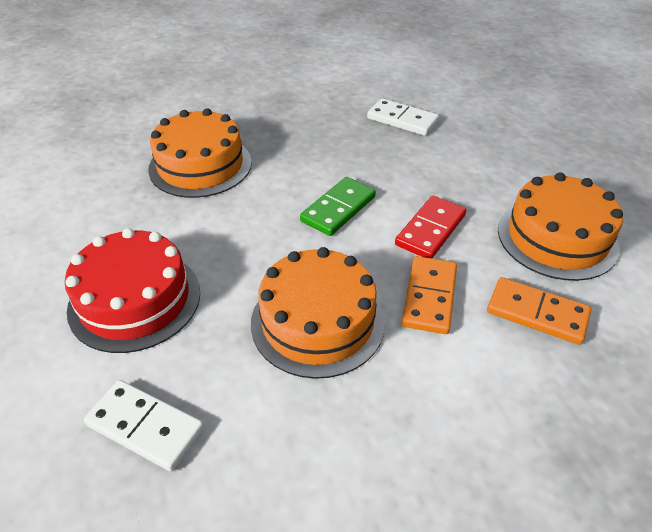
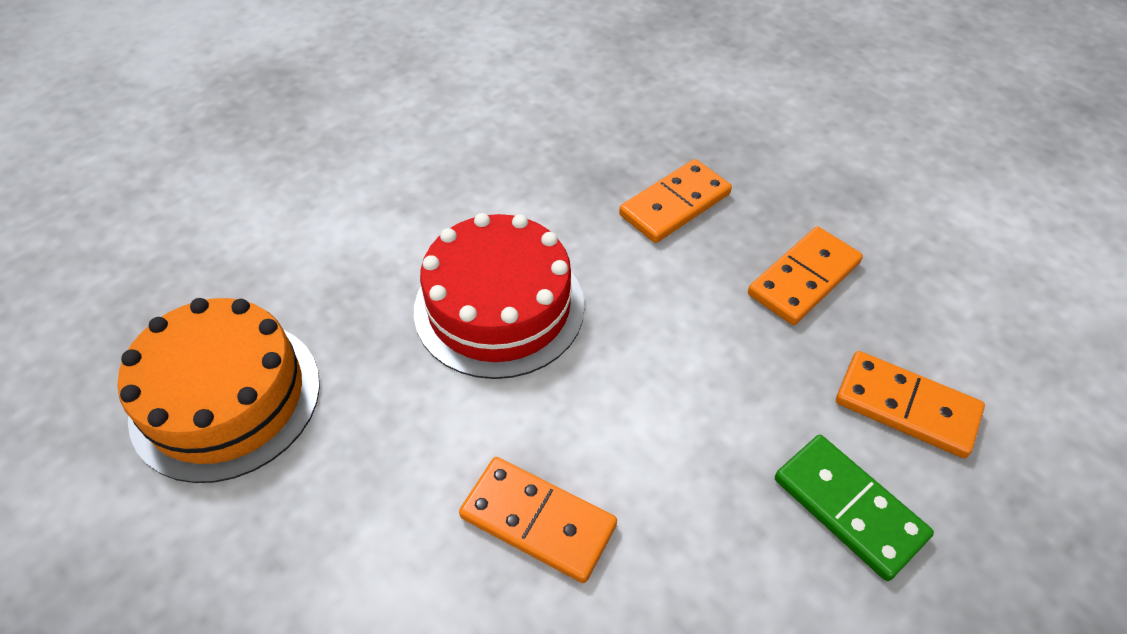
orange cake: 3 -> 1
orange domino: 2 -> 4
red domino: 1 -> 0
white domino: 2 -> 0

